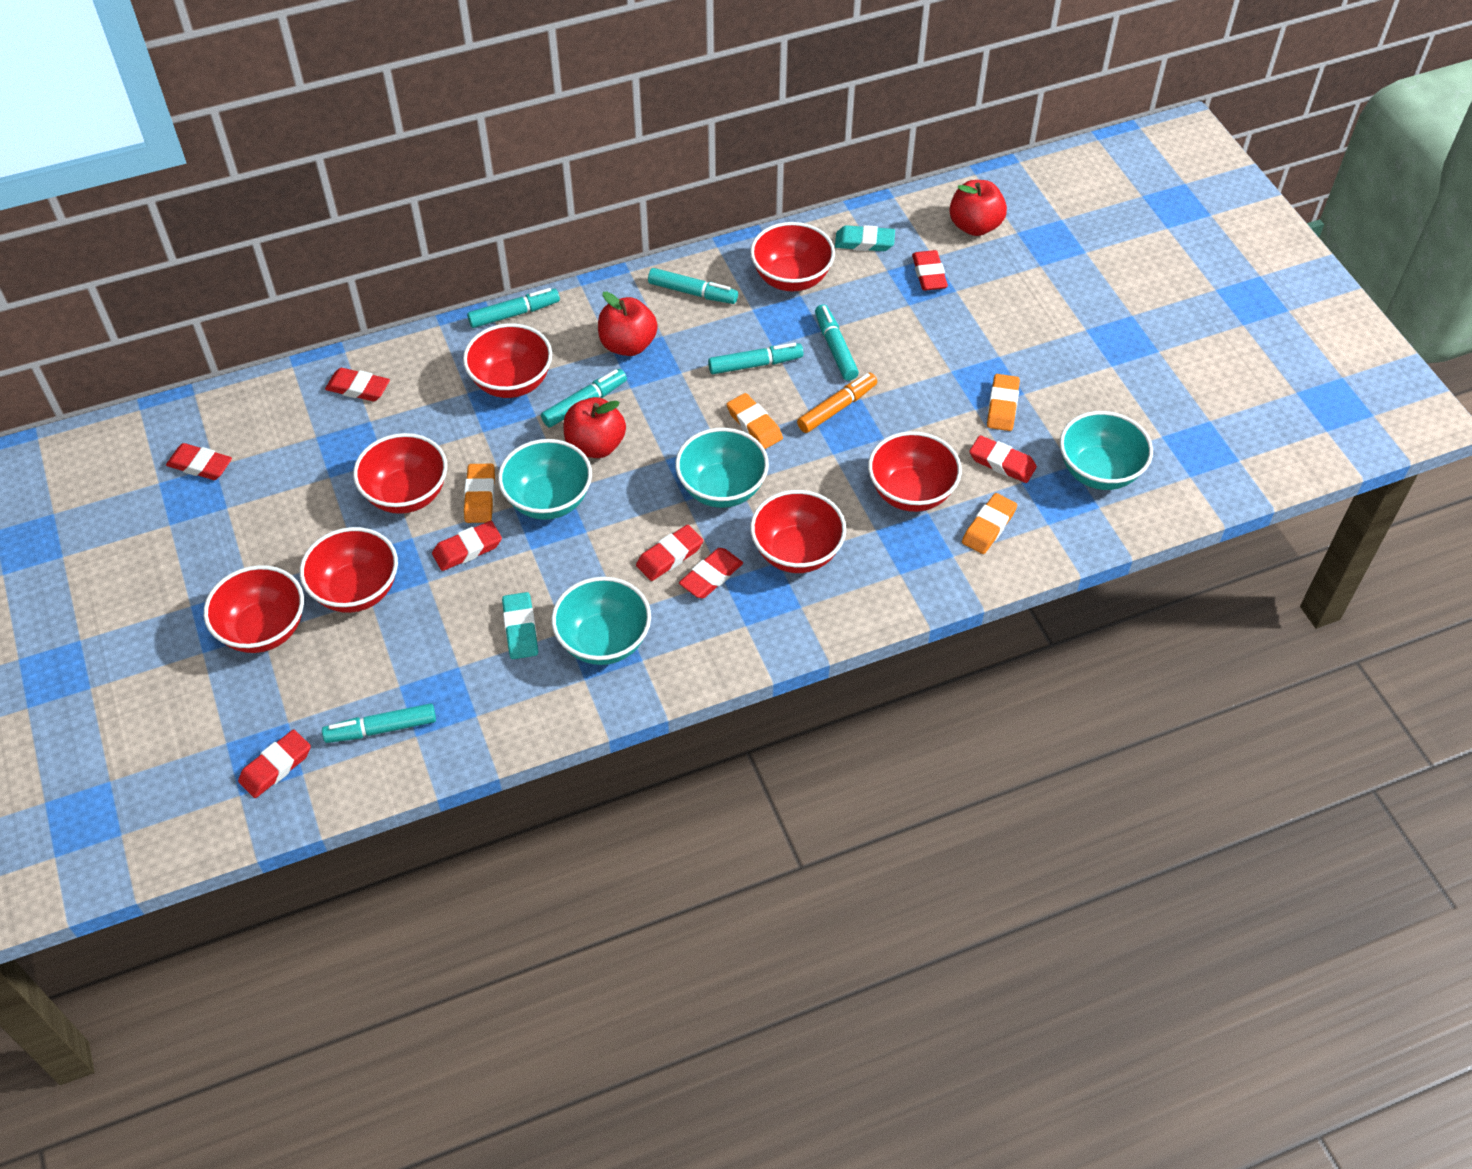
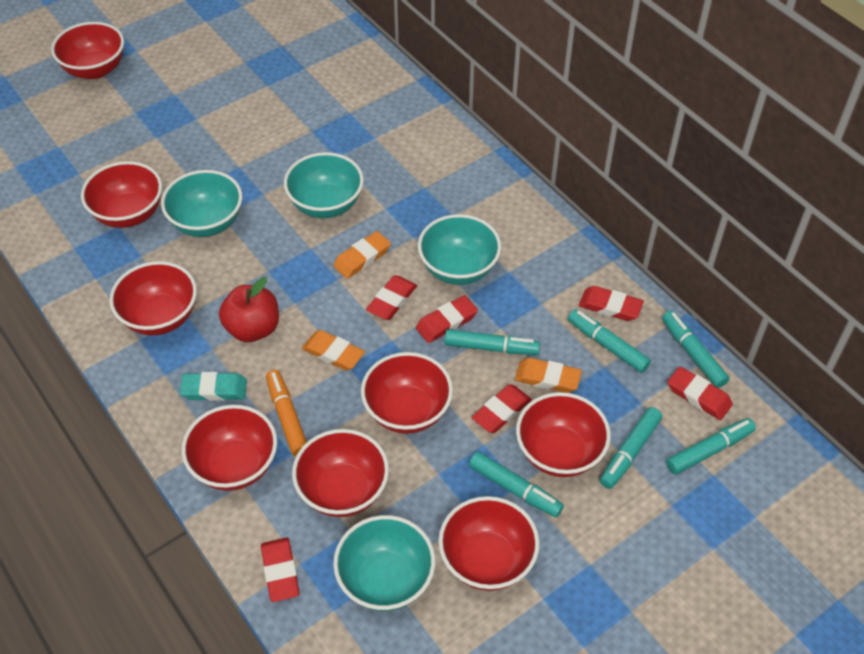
orange eraser: 4 -> 3
red apple: 3 -> 1
red bowl: 7 -> 8
red eraser: 8 -> 6
turquoise eraser: 2 -> 1

